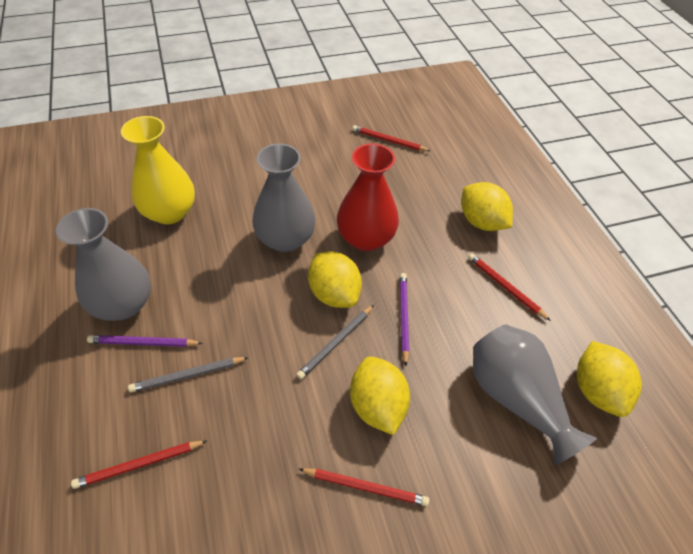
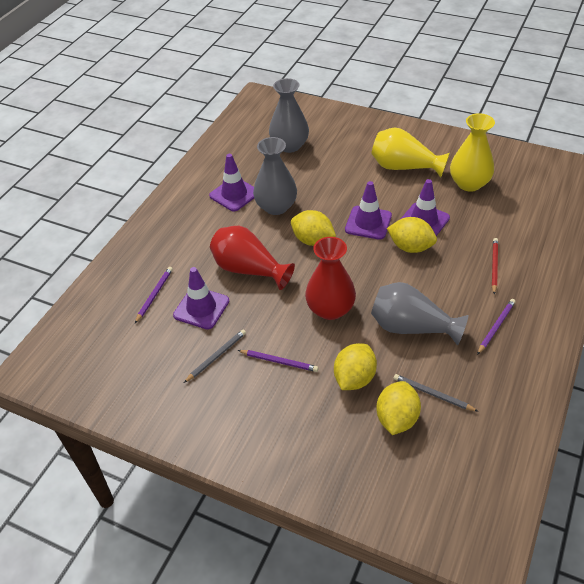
purple pencil: 2 -> 3
purple traffic cone: 0 -> 4
red pencil: 4 -> 1
red vase: 1 -> 2
yellow vase: 1 -> 2

